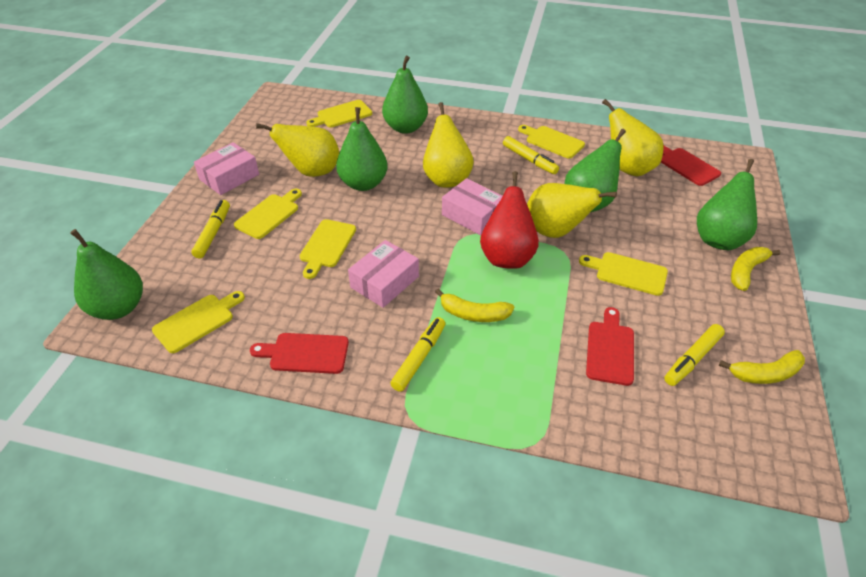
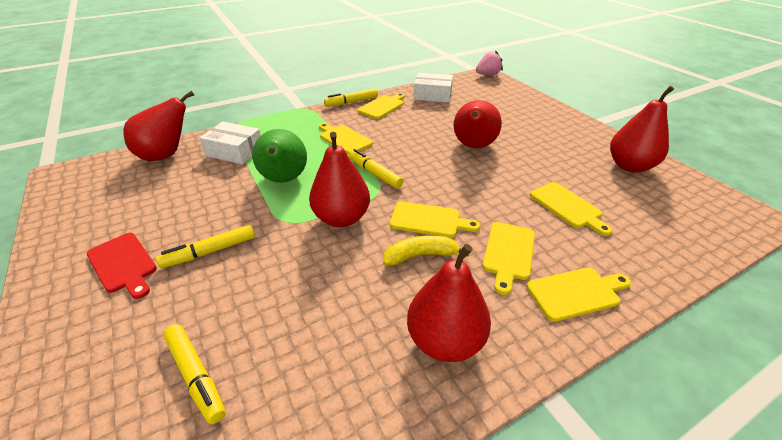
green pear: 5 -> 1
pink box: 3 -> 0
pink strawberry: 0 -> 1
red cutting board: 3 -> 1
red pear: 1 -> 5
white box: 0 -> 2
yellow banana: 3 -> 1
yellow pear: 4 -> 0

